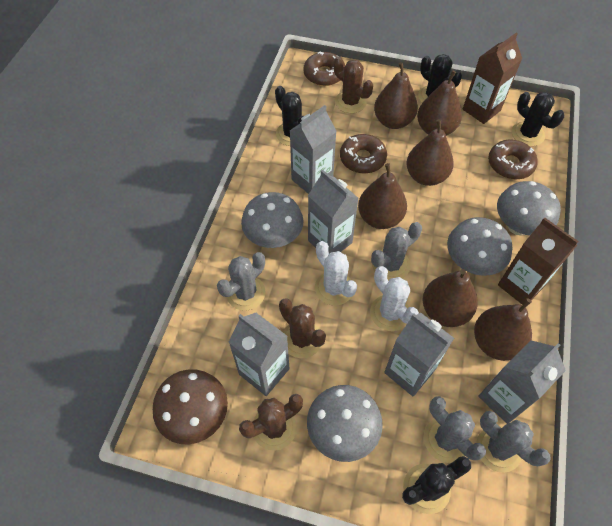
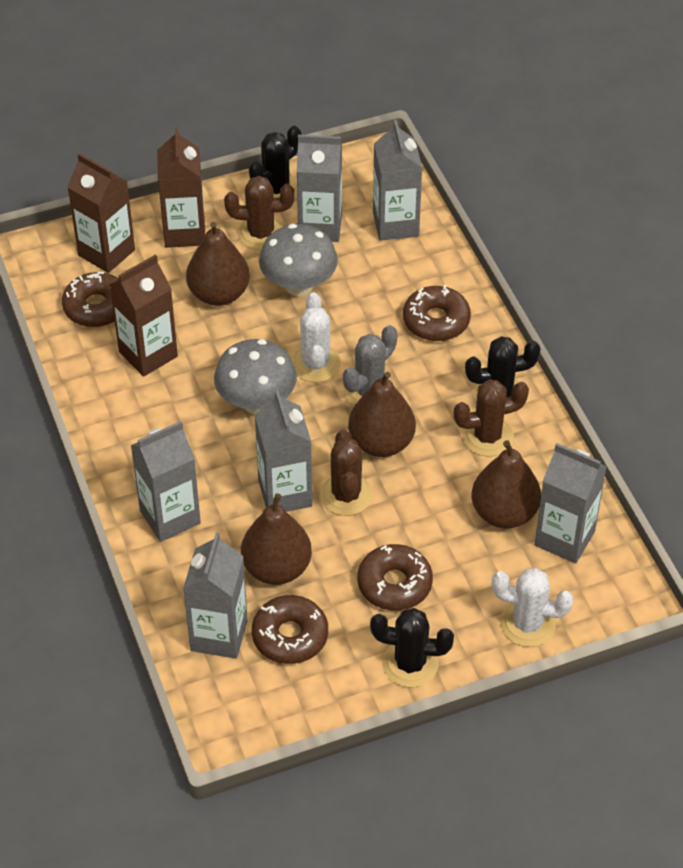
black cactus: 4 -> 3
brown carton: 2 -> 3
brown donut: 3 -> 4
brown mushroom: 1 -> 0
brown pear: 6 -> 4
grey cactus: 4 -> 1
grey carton: 5 -> 6
grey mushroom: 4 -> 2

